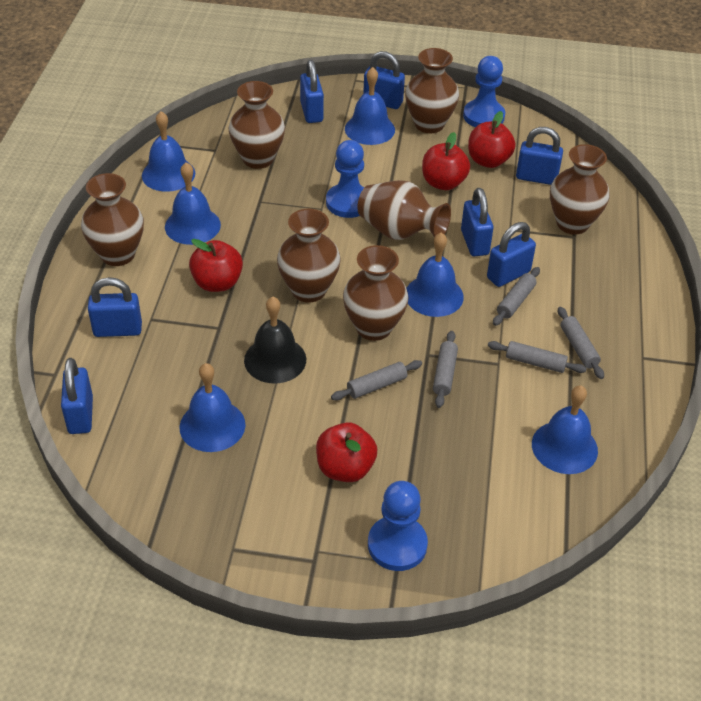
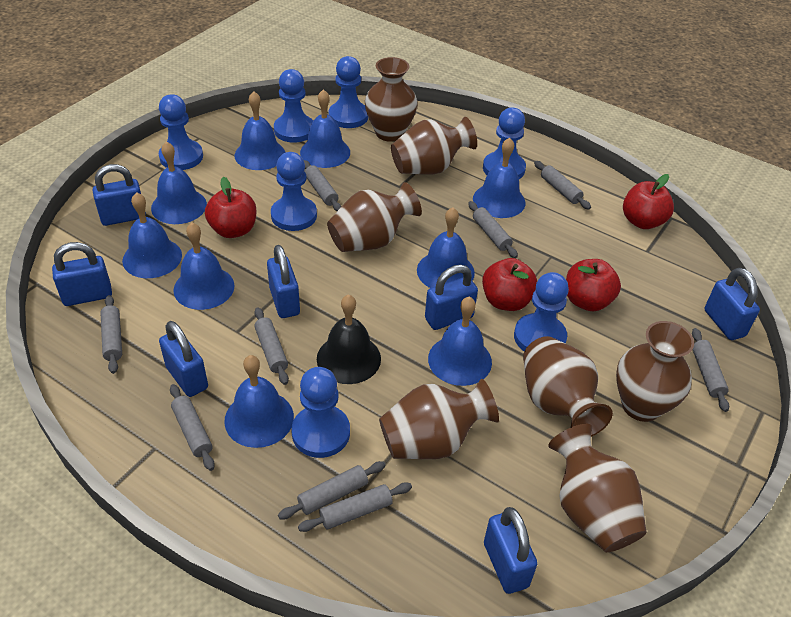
blue bell: 6 -> 9
blue pawn: 3 -> 7
grey rolling pin: 5 -> 9

